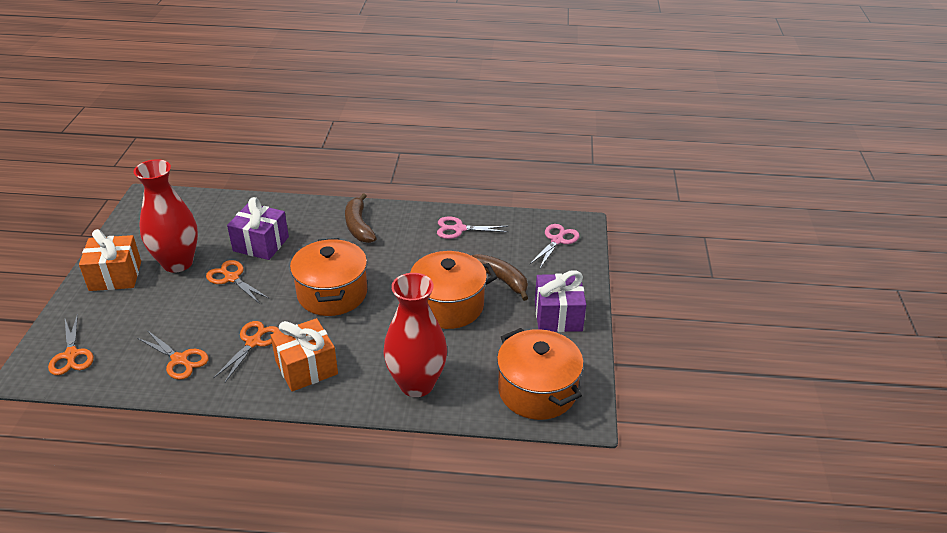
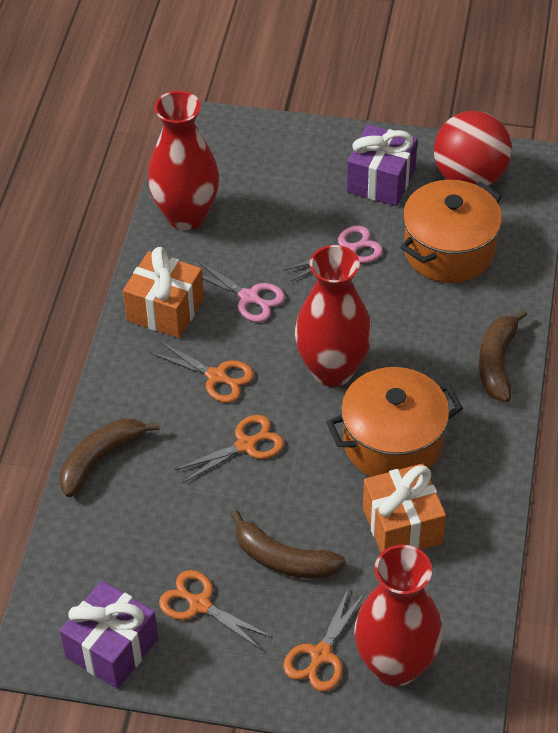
brown banana: 2 -> 3
orange pot: 3 -> 2
red ball: 0 -> 1
red vase: 2 -> 3

